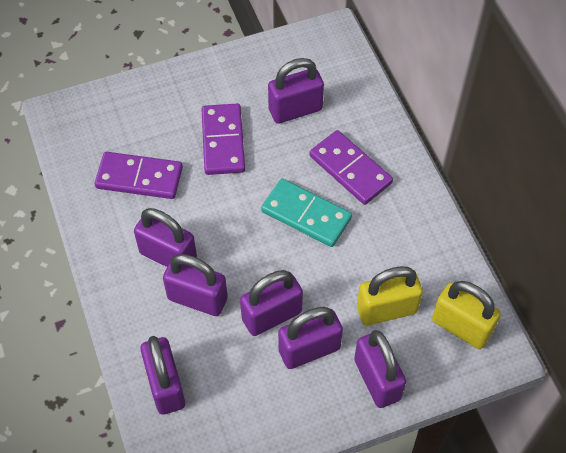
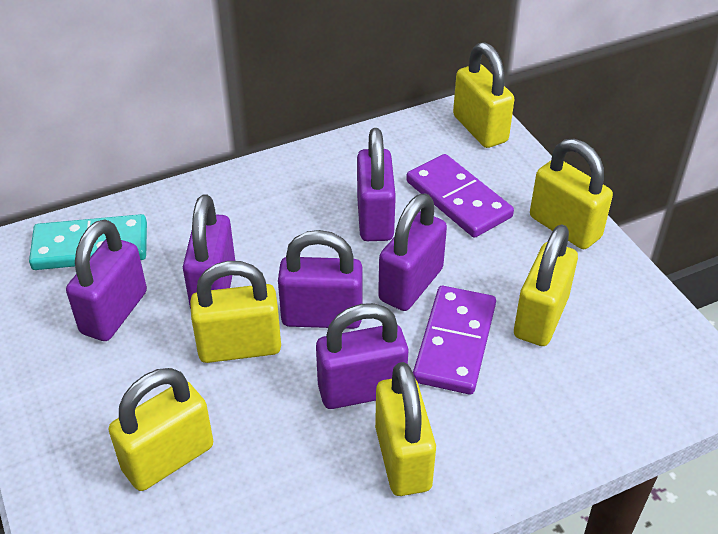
purple domino: 3 -> 2
purple padlock: 7 -> 6
yellow padlock: 2 -> 6

